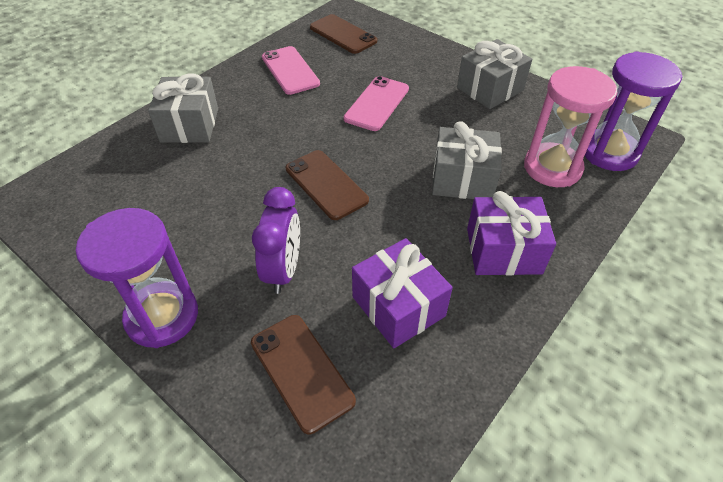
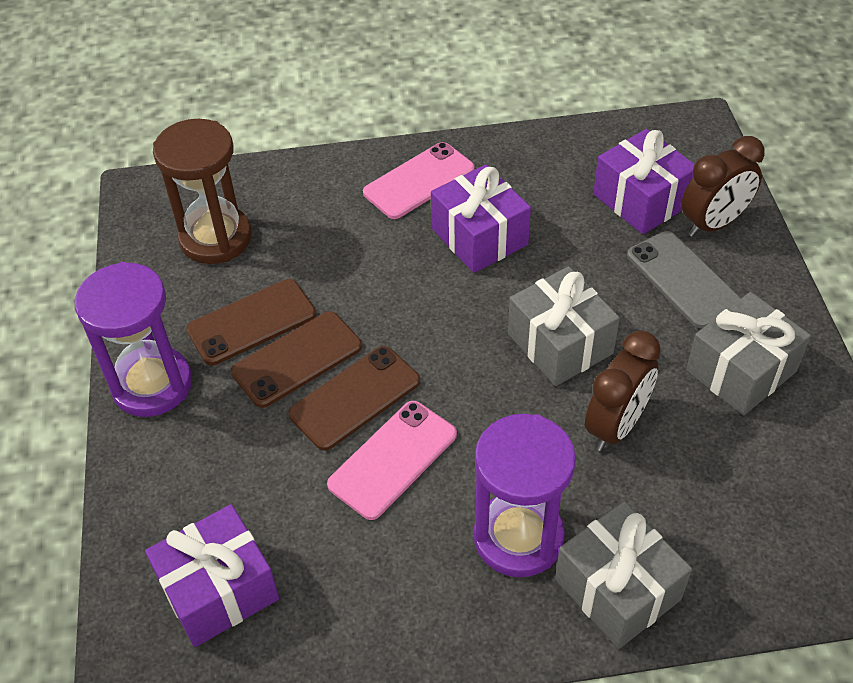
brown clock: 0 -> 2
brown hourglass: 0 -> 1
grey phone: 0 -> 1
pink hourglass: 1 -> 0
purple clock: 1 -> 0
purple gift: 2 -> 3

